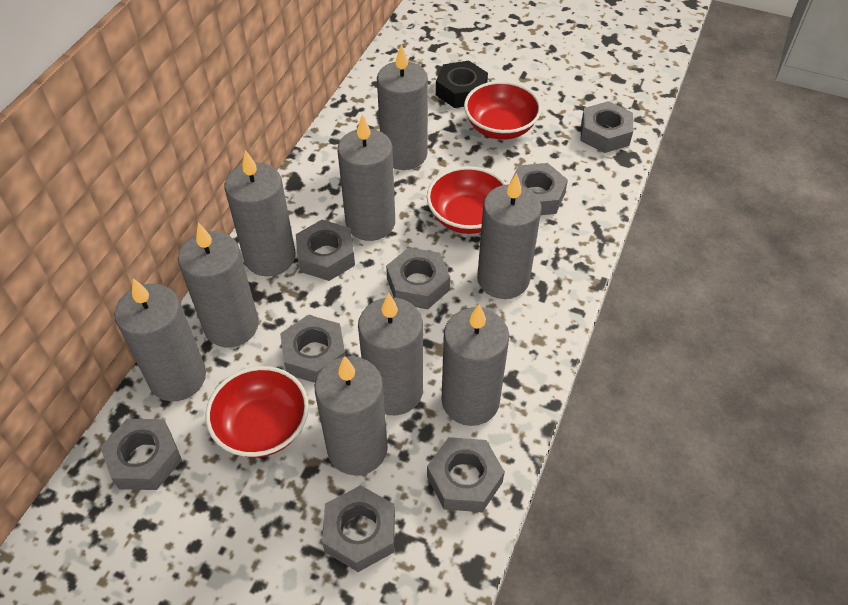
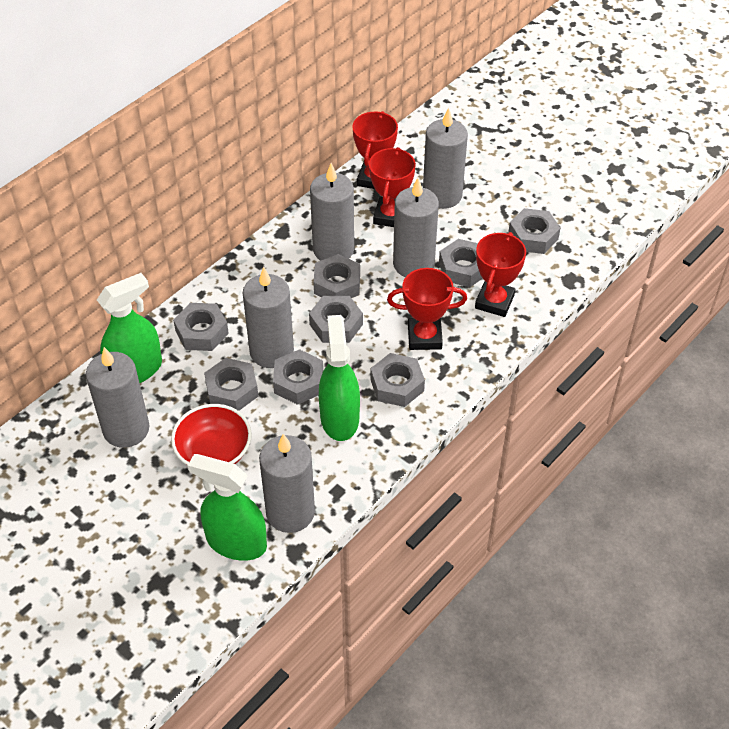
black nut: 1 -> 0
green spray bottle: 0 -> 3
grey candle: 9 -> 6
red bowl: 3 -> 1
red trophy: 0 -> 4

